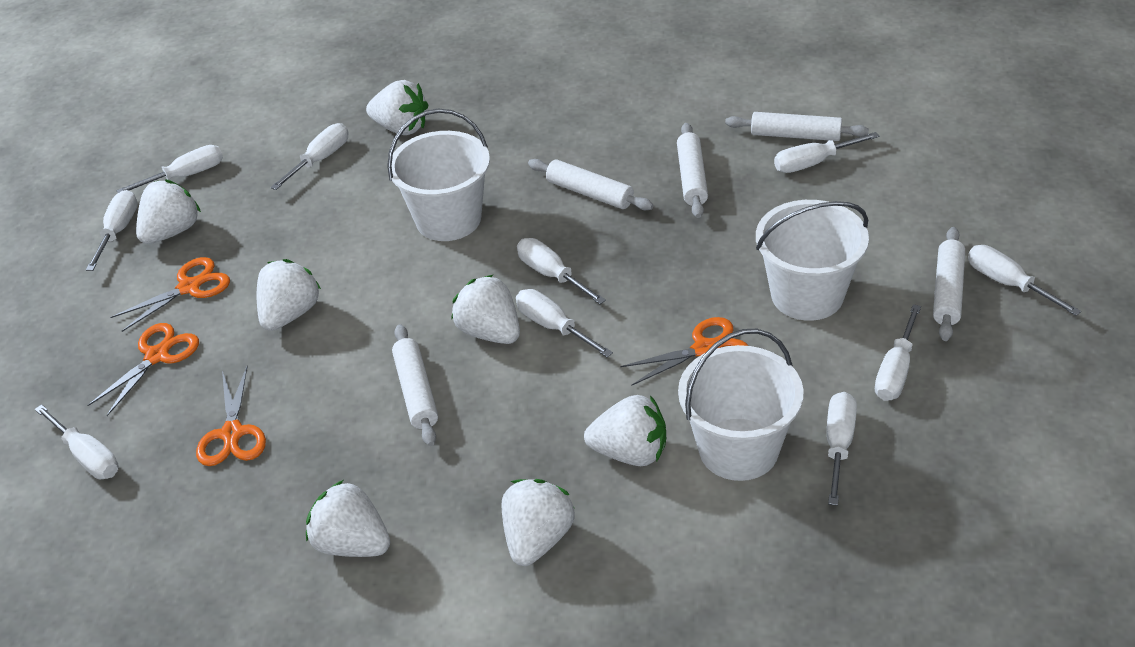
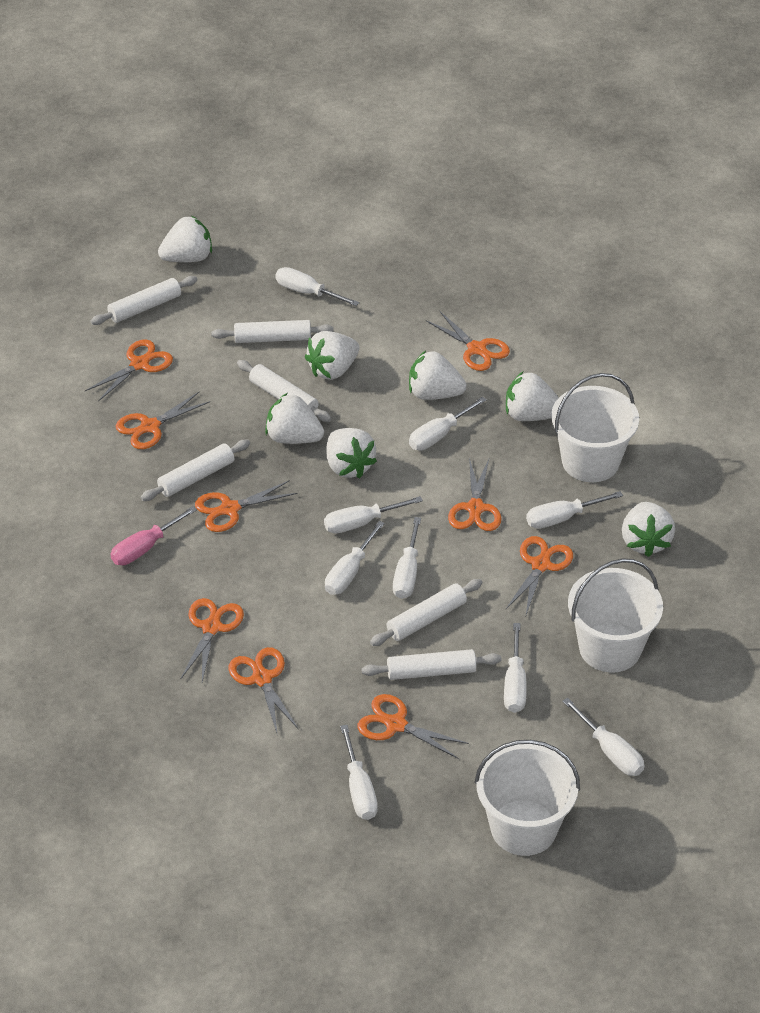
orange scissors: 4 -> 9
pink screwdriver: 0 -> 1
white rolling pin: 5 -> 6
white screwdriver: 10 -> 9

